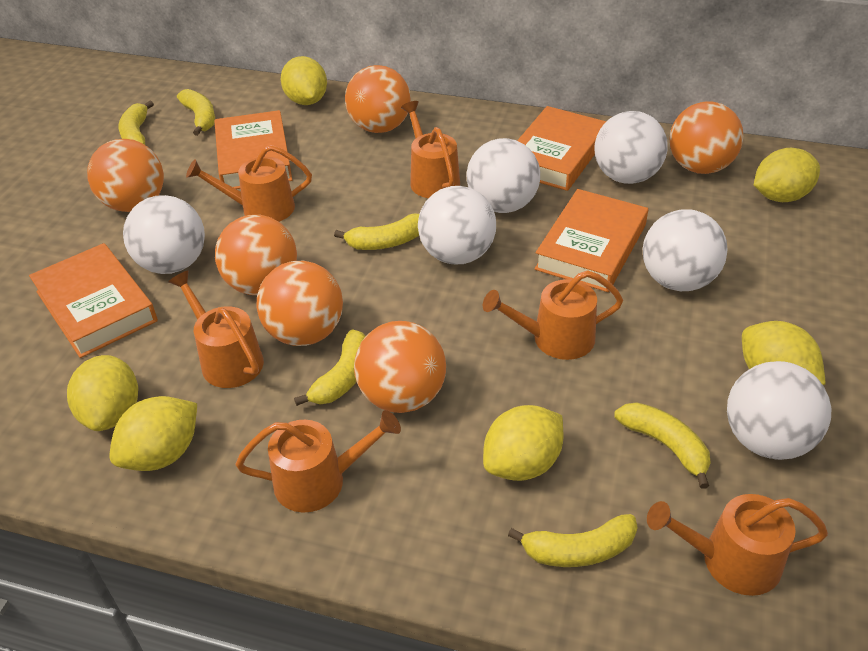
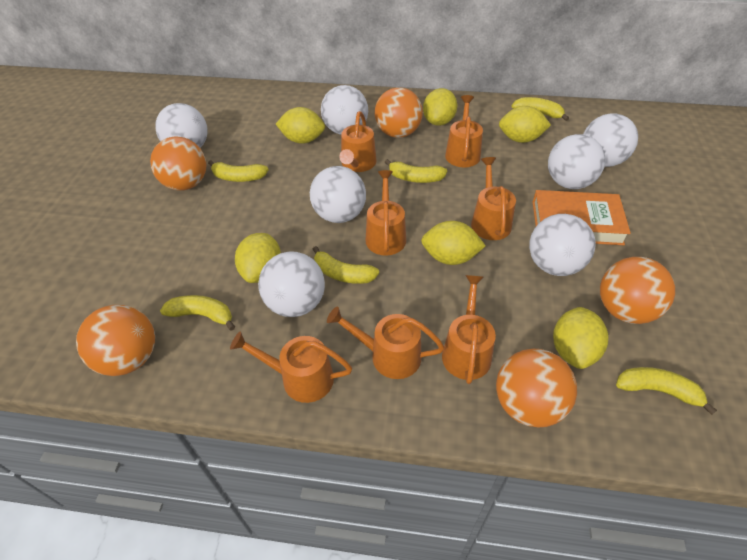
orange ball: 6 -> 5
orange book: 4 -> 1
orange watering can: 6 -> 7
white ball: 6 -> 7

